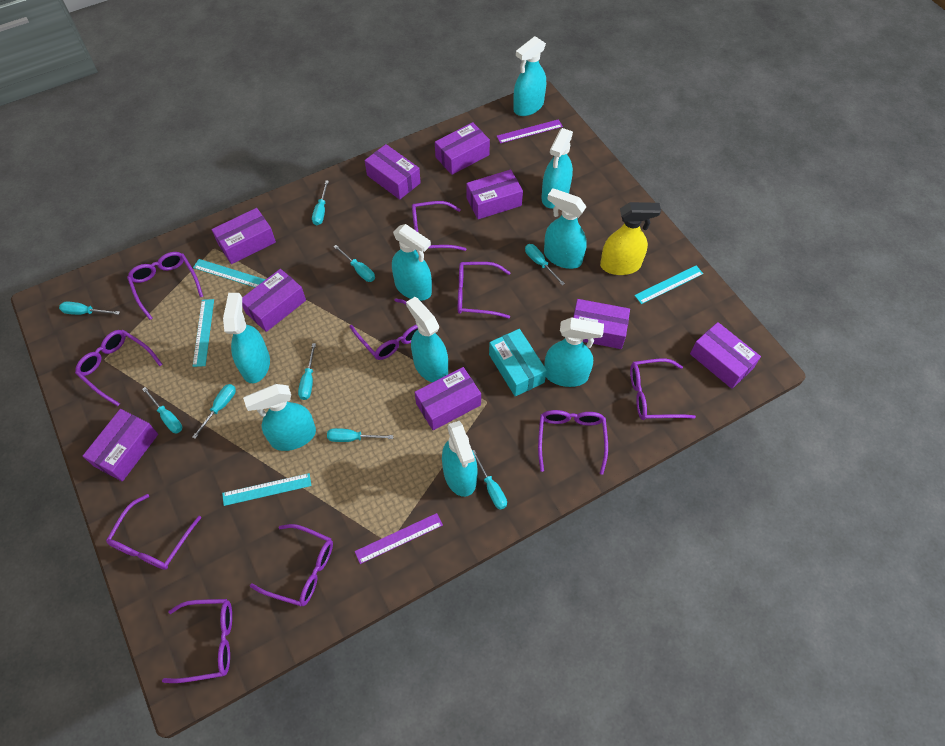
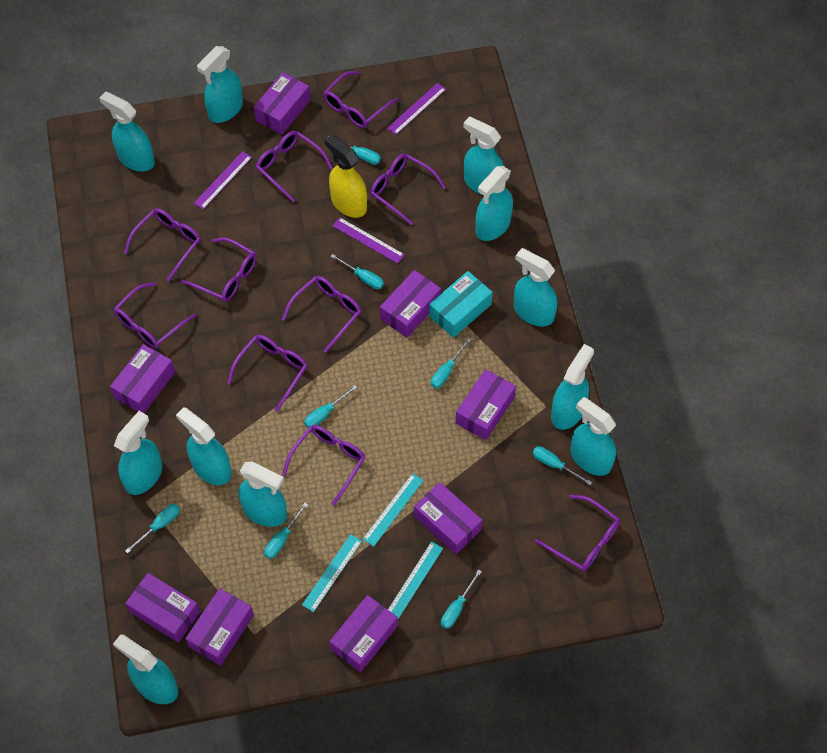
purple box: 9 -> 8
purple ruler: 2 -> 3
turquoise ruler: 4 -> 3
turquoise screwdriver: 9 -> 8
turquoise spray bottle: 9 -> 11

